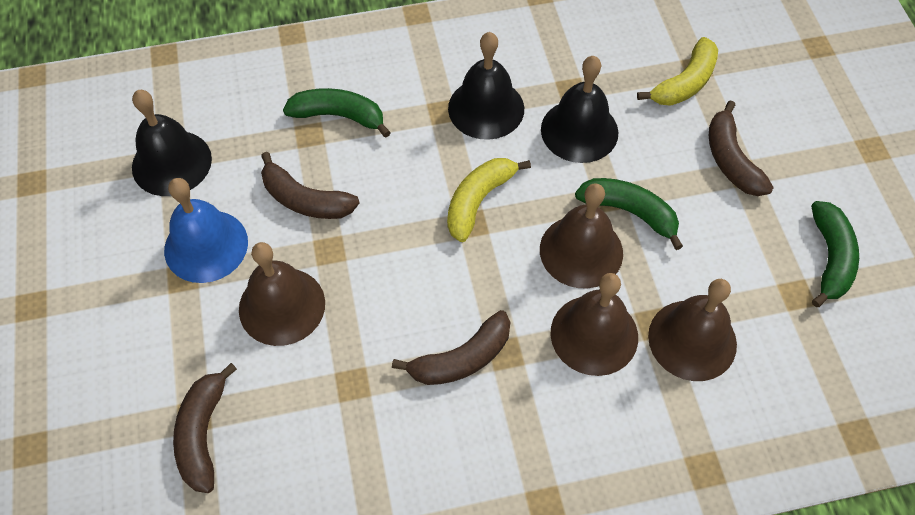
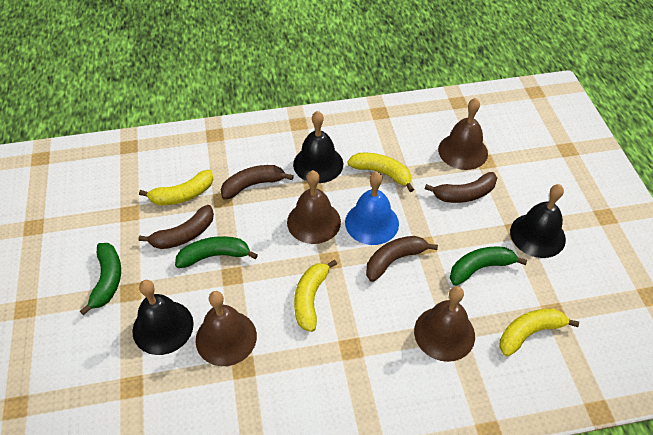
yellow banana: 2 -> 4

